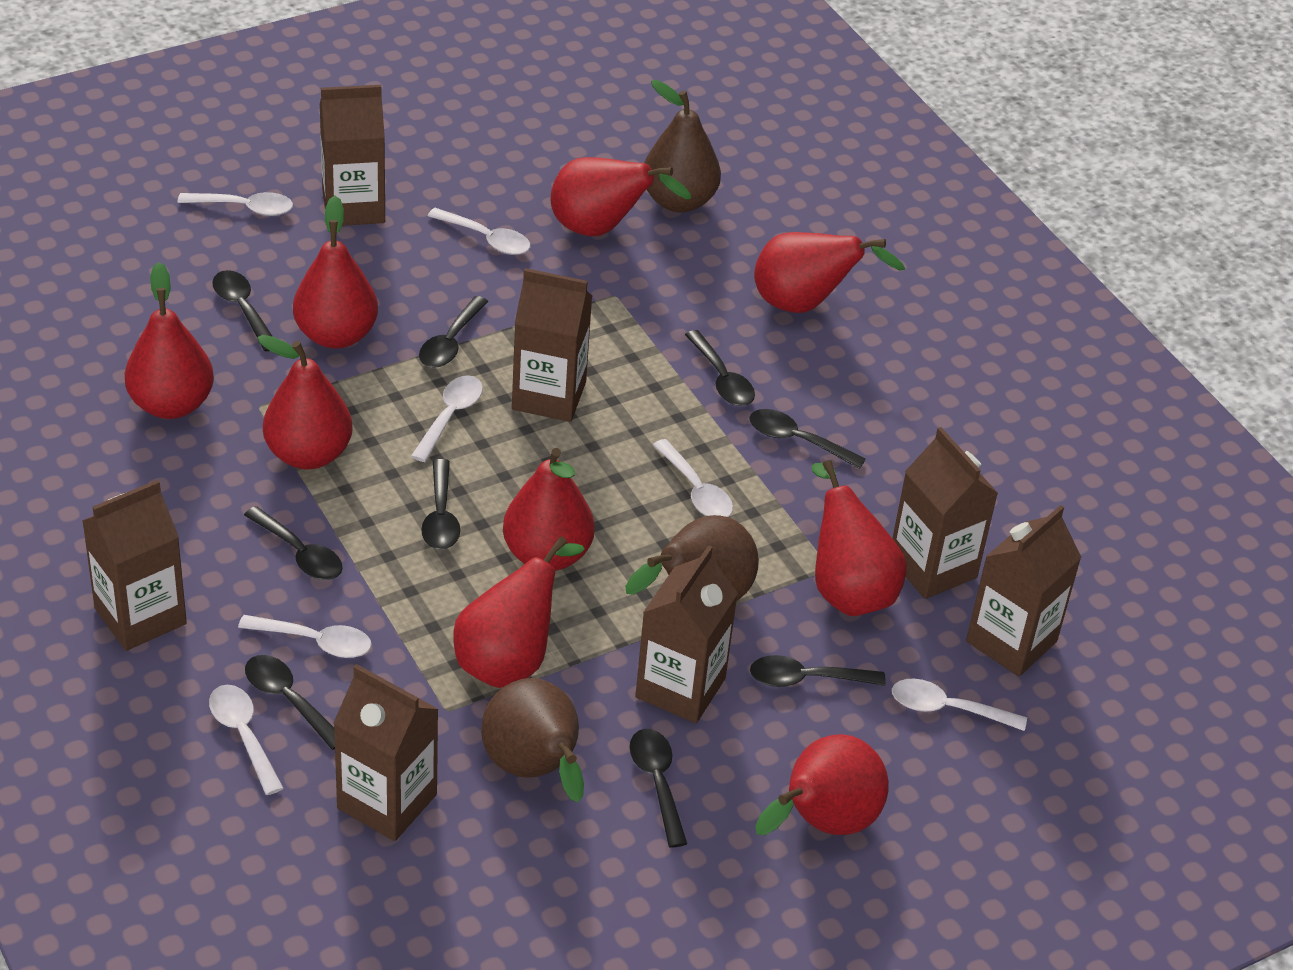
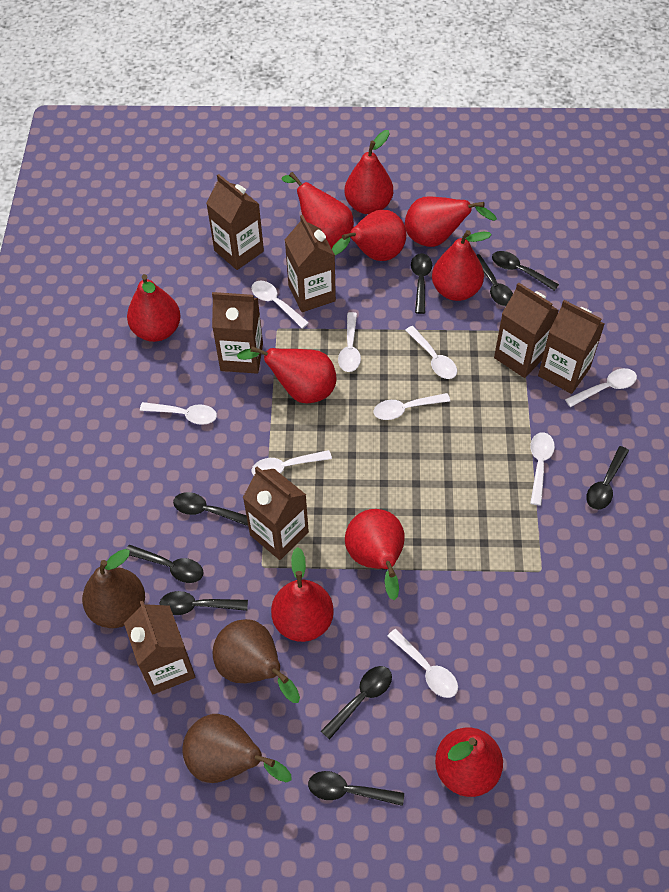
red pear: 9 -> 10
white spoon: 7 -> 9

